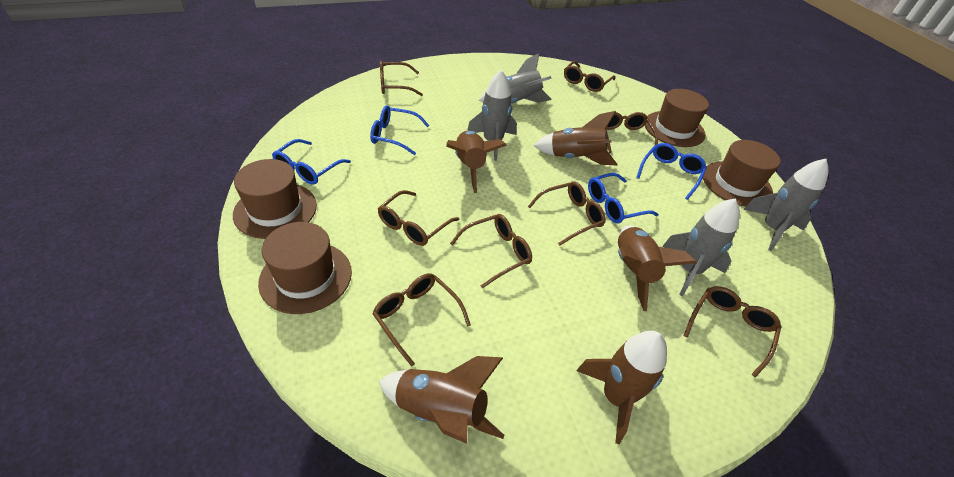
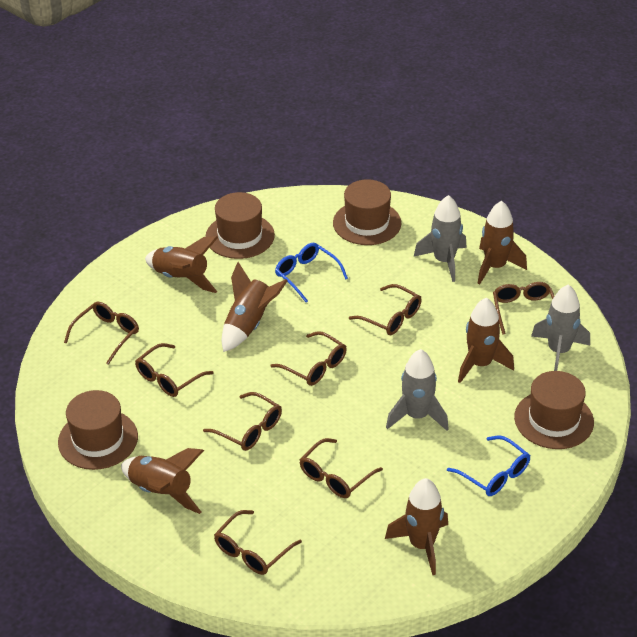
blue glasses: 4 -> 2
brown rocket: 5 -> 6
grey rocket: 4 -> 3

